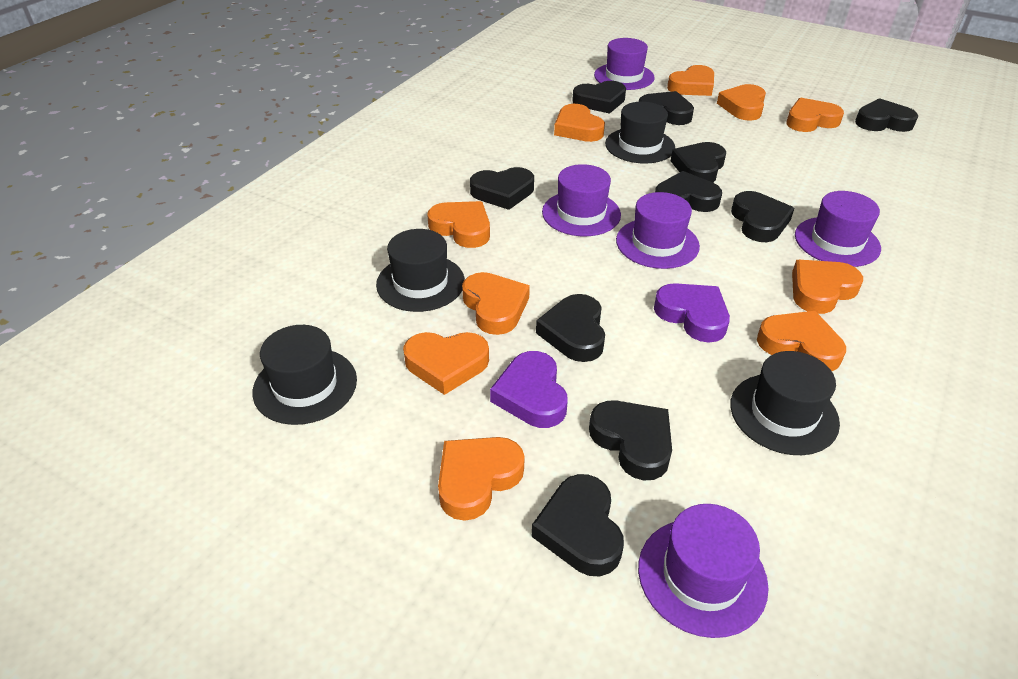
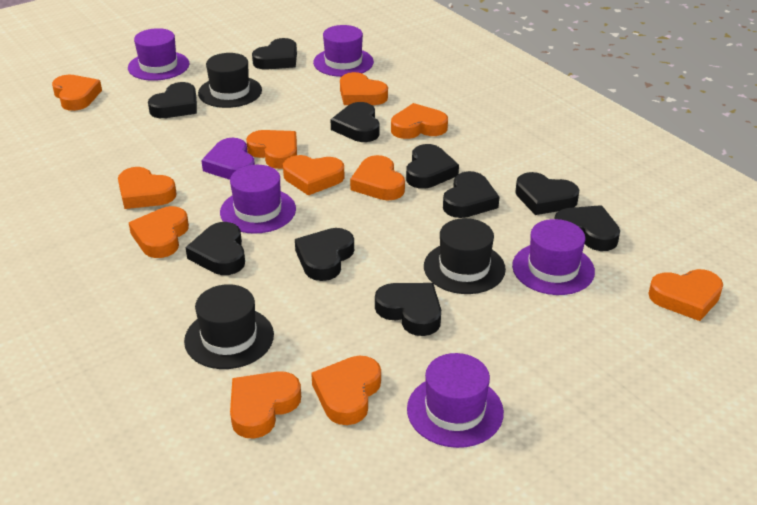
black hat: 4 -> 3
orange heart: 10 -> 11
purple heart: 2 -> 1

